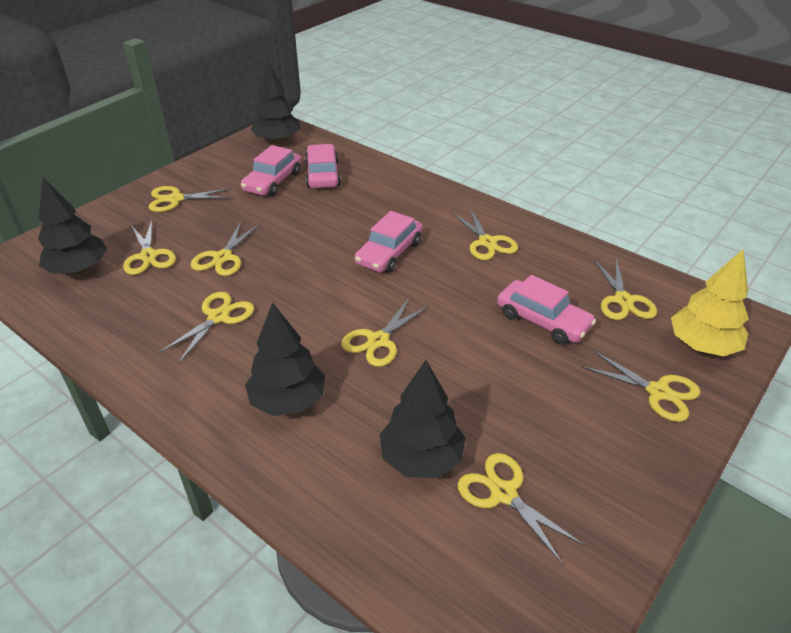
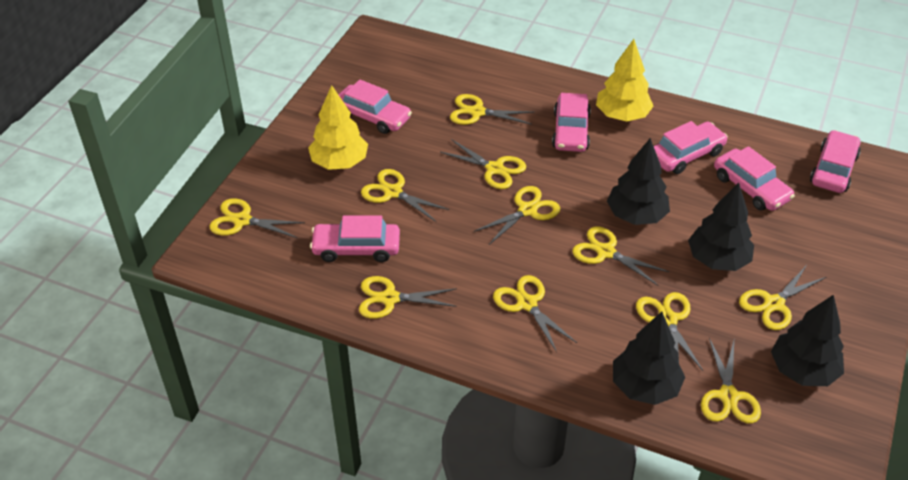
pink car: 4 -> 6
yellow scissors: 9 -> 11
yellow tree: 1 -> 2

